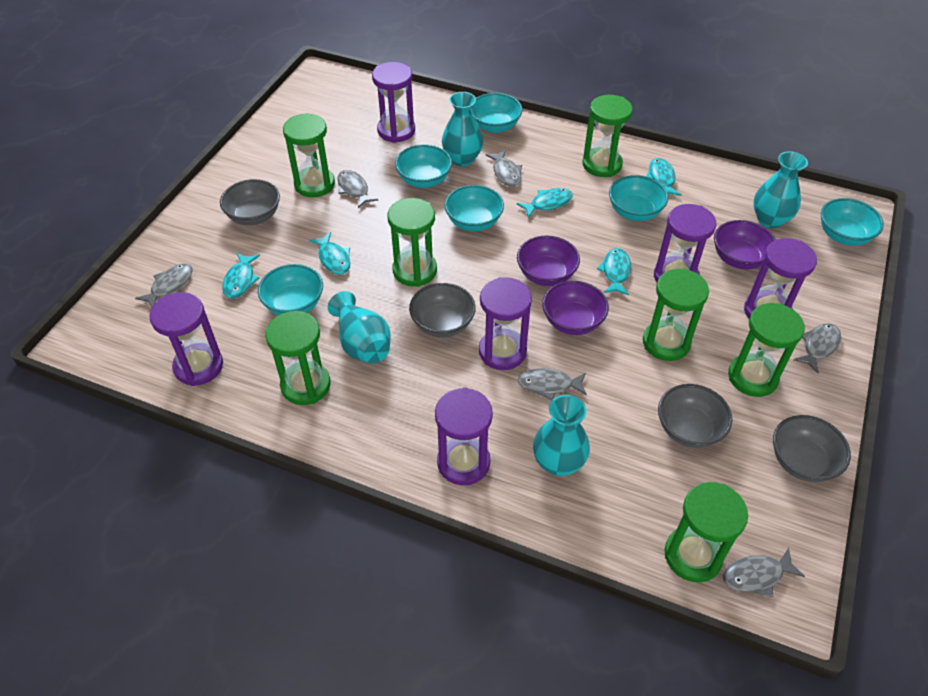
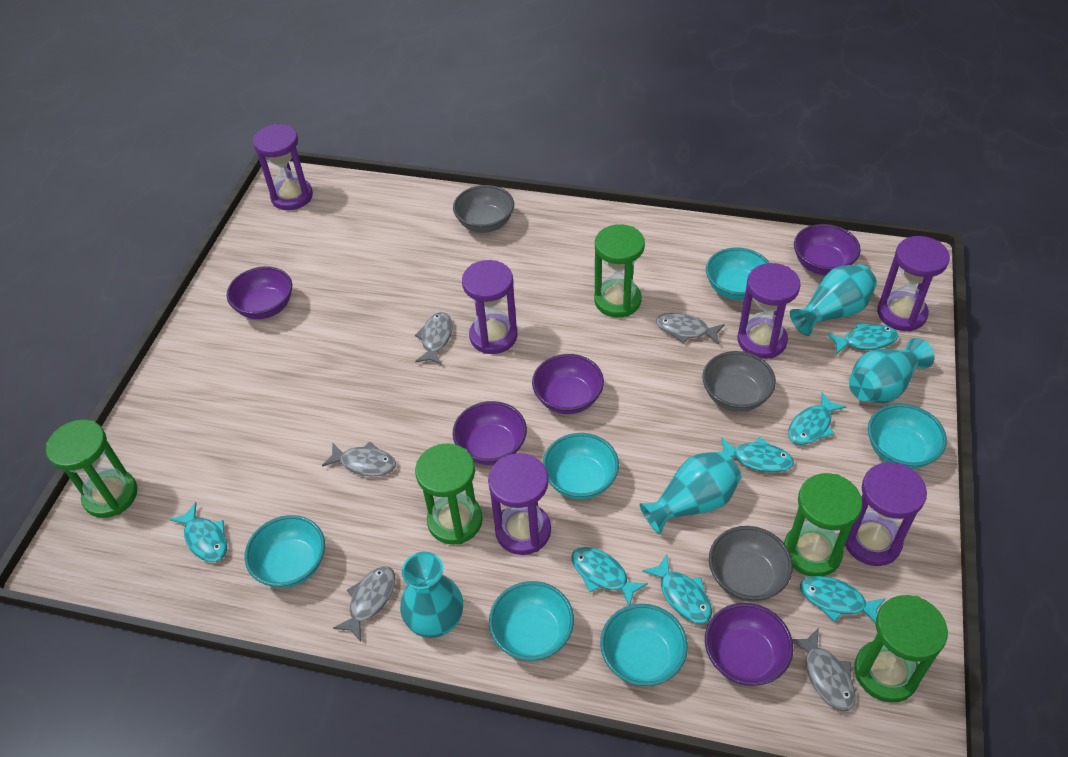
green hourglass: 7 -> 5
grey bowl: 4 -> 3
grey fish: 6 -> 5
purple bowl: 3 -> 5
turquoise fish: 5 -> 7

